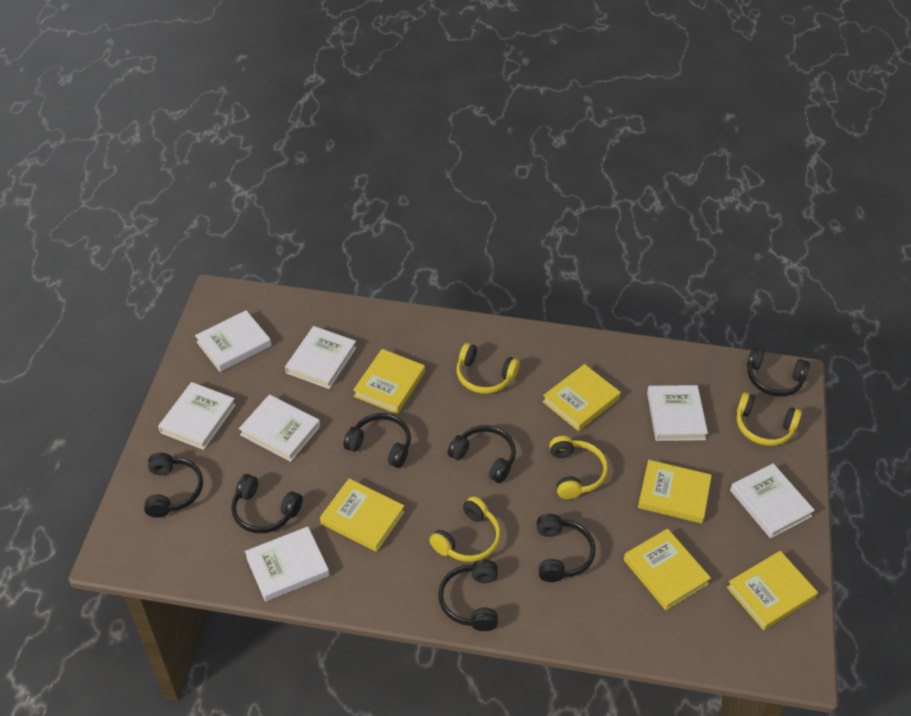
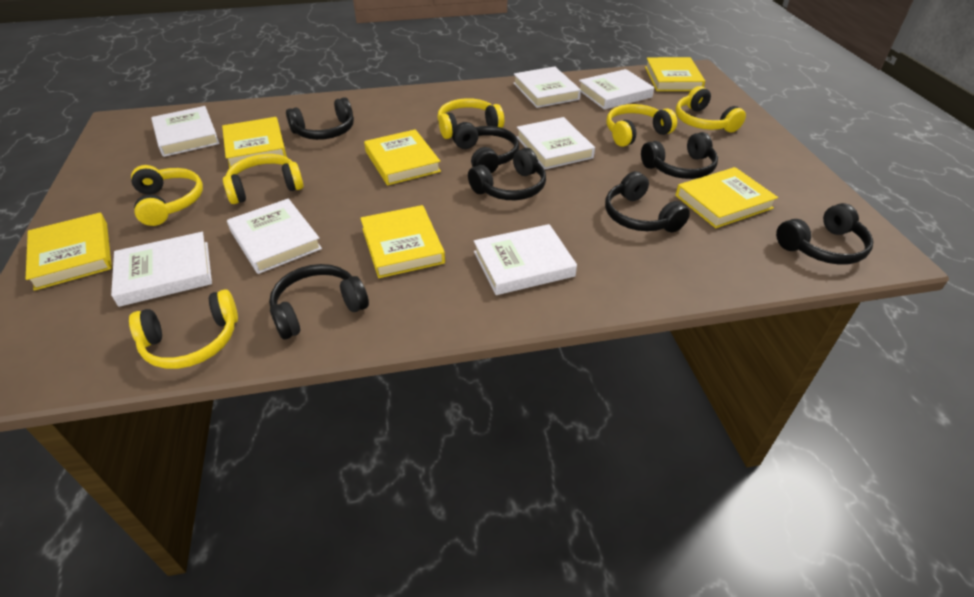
yellow headphones: 4 -> 6

